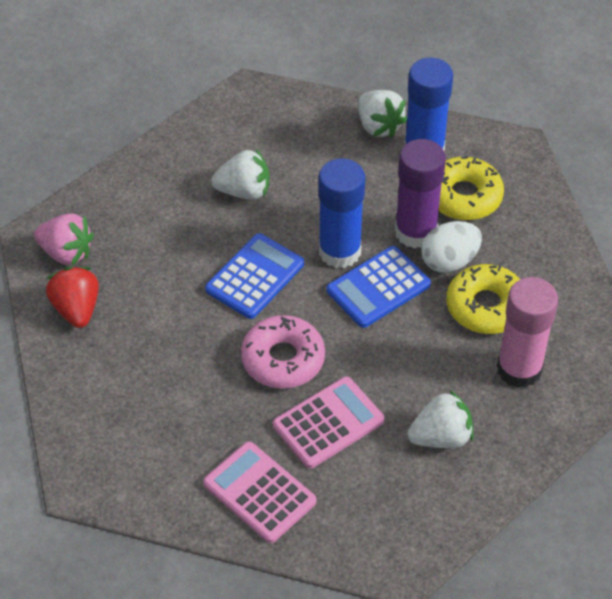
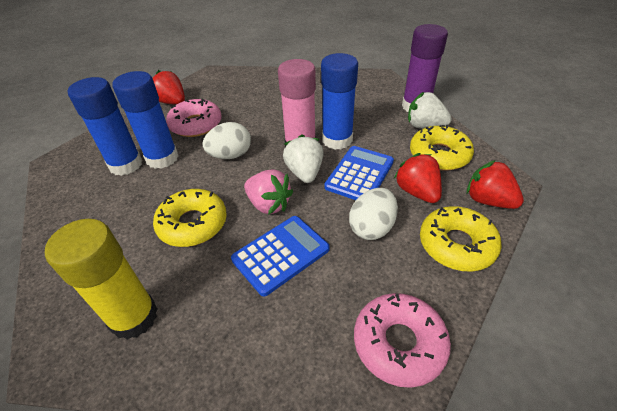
blue glue stick: 2 -> 3
pink calculator: 2 -> 0
pink donut: 1 -> 2
red strawberry: 1 -> 3
white egg: 1 -> 2
white strawberry: 3 -> 2
yellow donut: 2 -> 3
yellow glue stick: 0 -> 1

